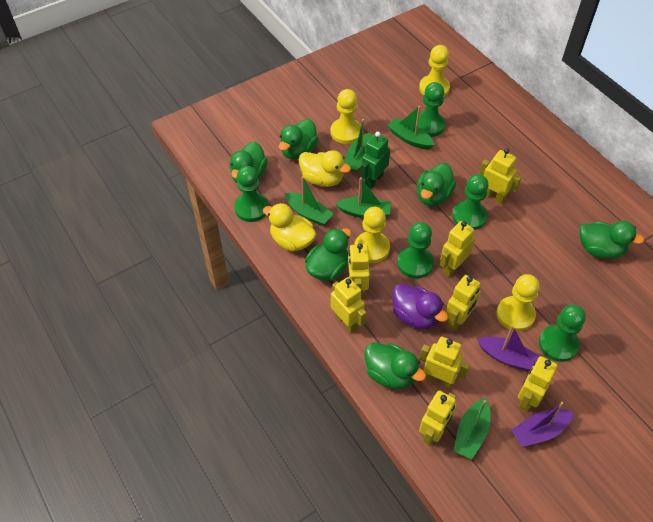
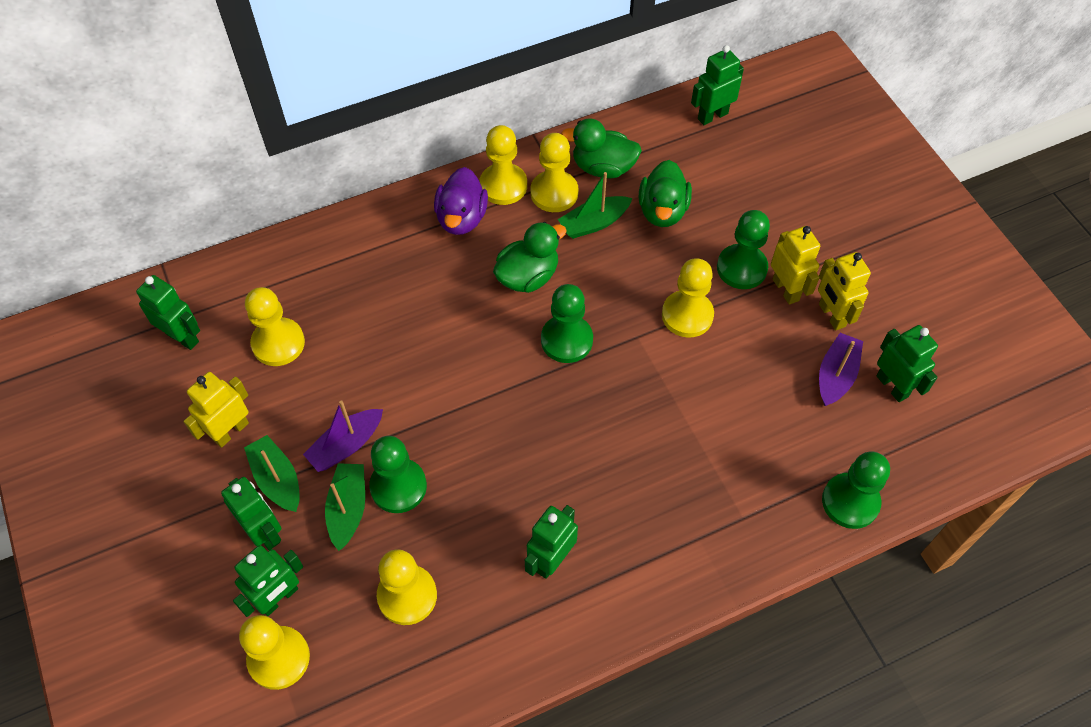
green boat: 5 -> 3
green duck: 6 -> 3
green pawn: 5 -> 4
green robot: 1 -> 6
yellow duck: 2 -> 0
yellow pawn: 4 -> 6
yellow robot: 8 -> 3

